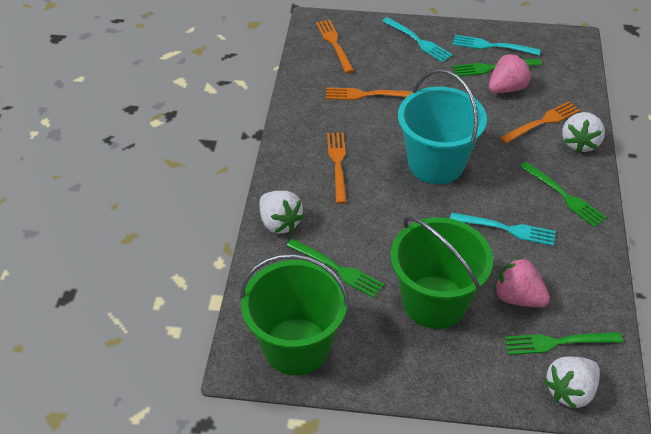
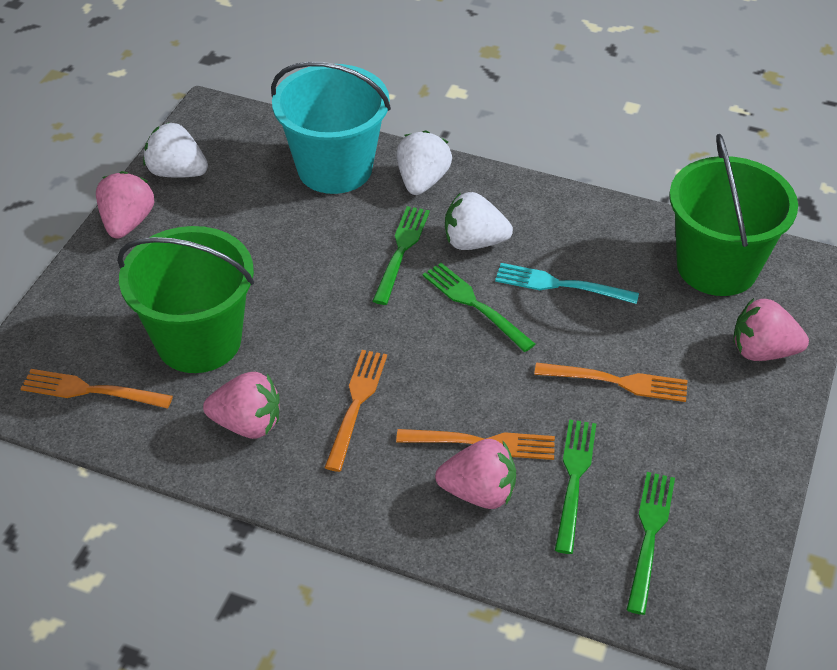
pink strawberry: 2 -> 4
turquoise fork: 3 -> 1

